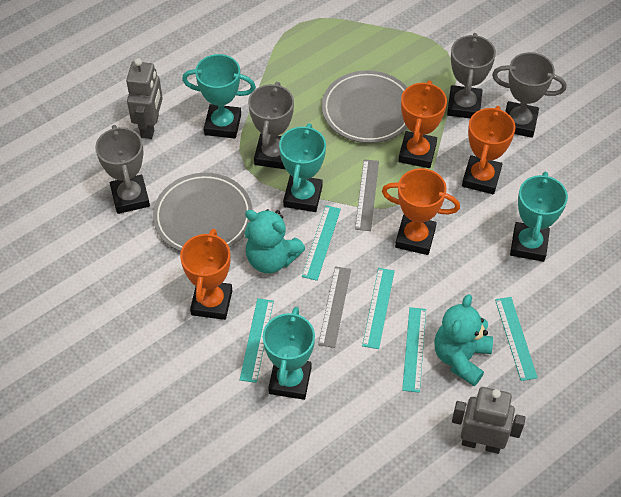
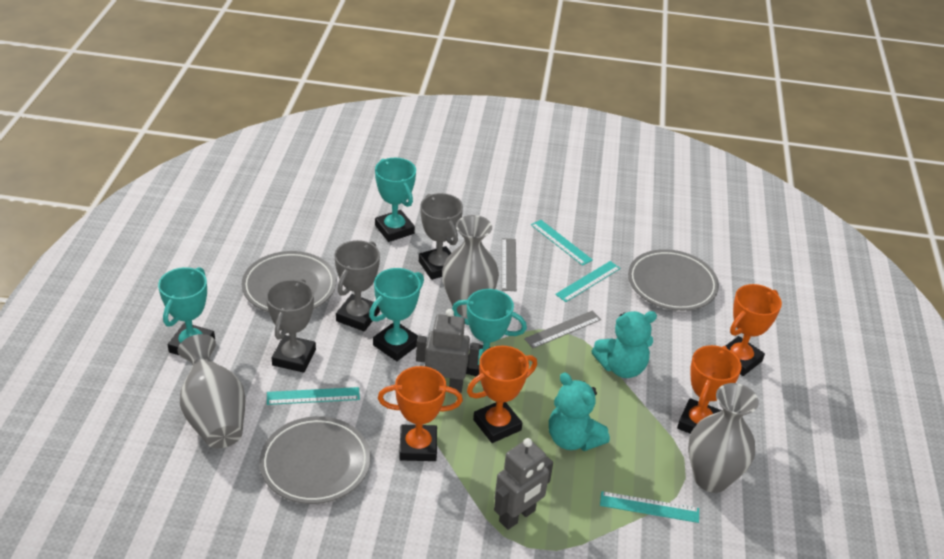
grey plate: 2 -> 3
grey trophy: 4 -> 3
grey vase: 0 -> 3
turquoise ruler: 5 -> 4

